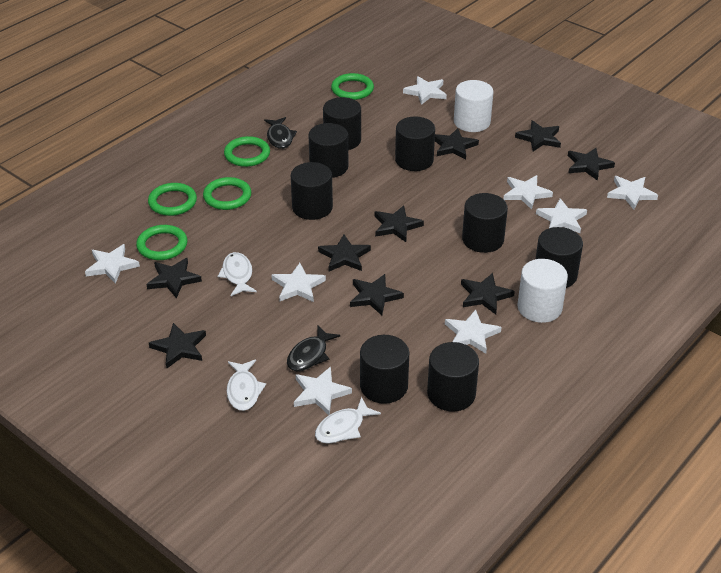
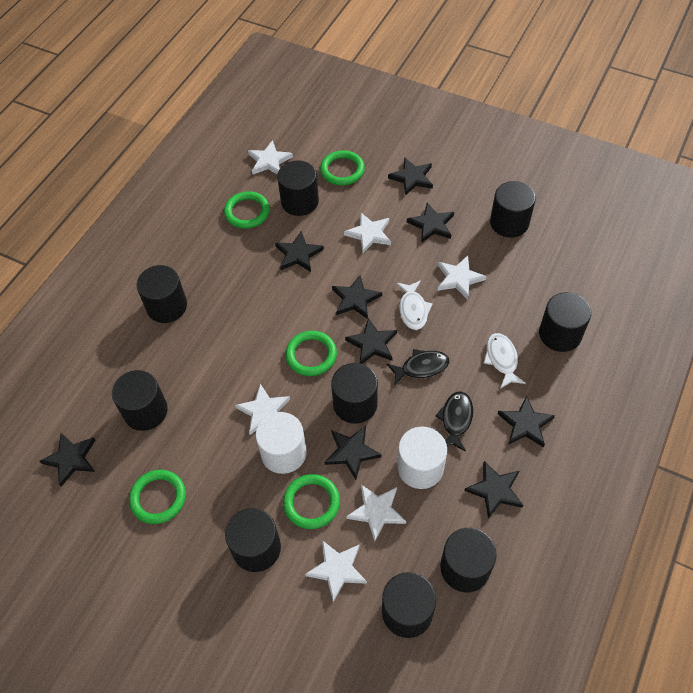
black cylinder: 8 -> 9
white fish: 3 -> 2
white star: 8 -> 6

